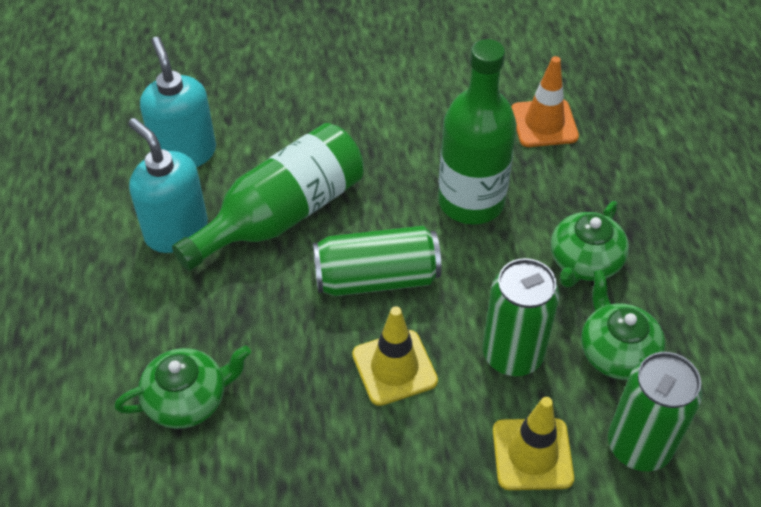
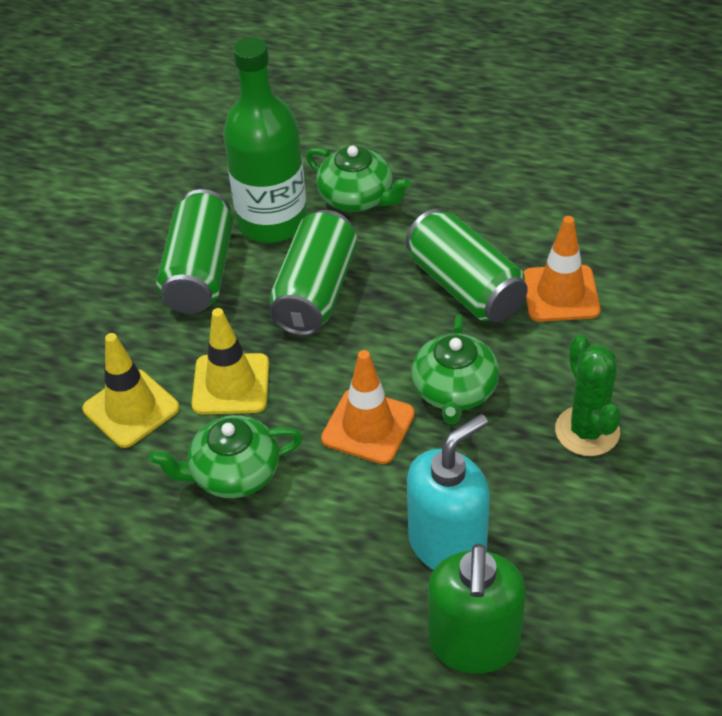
green bottle: 2 -> 1
green cactus: 0 -> 1
green soap dispenser: 0 -> 1
orange traffic cone: 1 -> 2
turquoise soap dispenser: 2 -> 1

